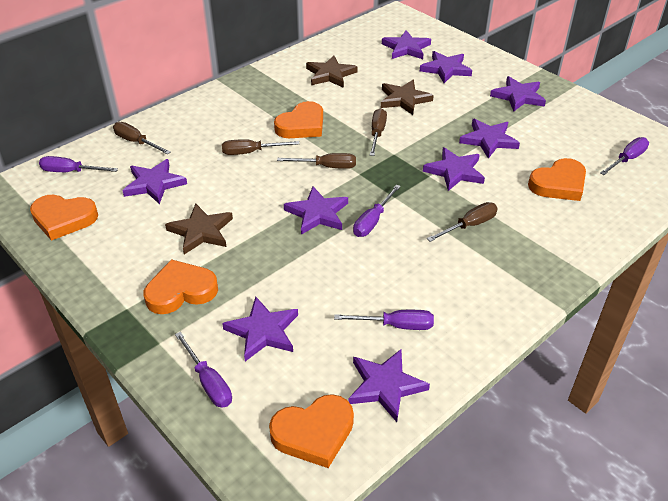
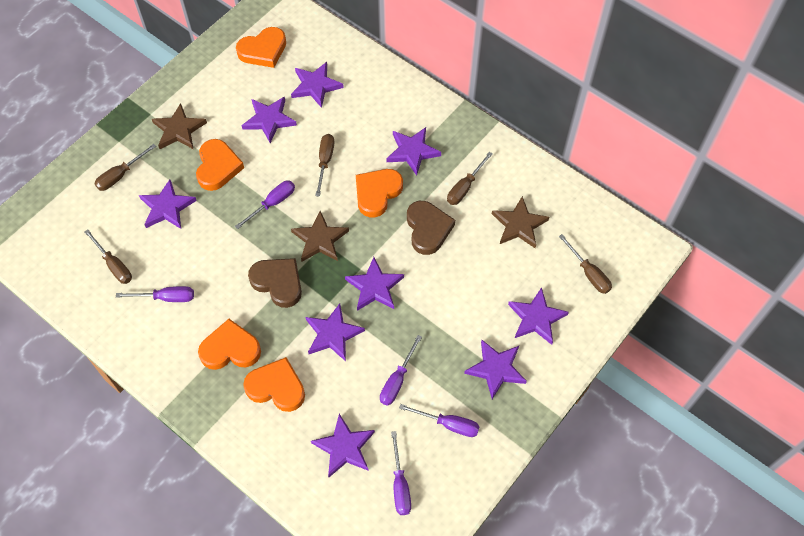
brown heart: 0 -> 2

